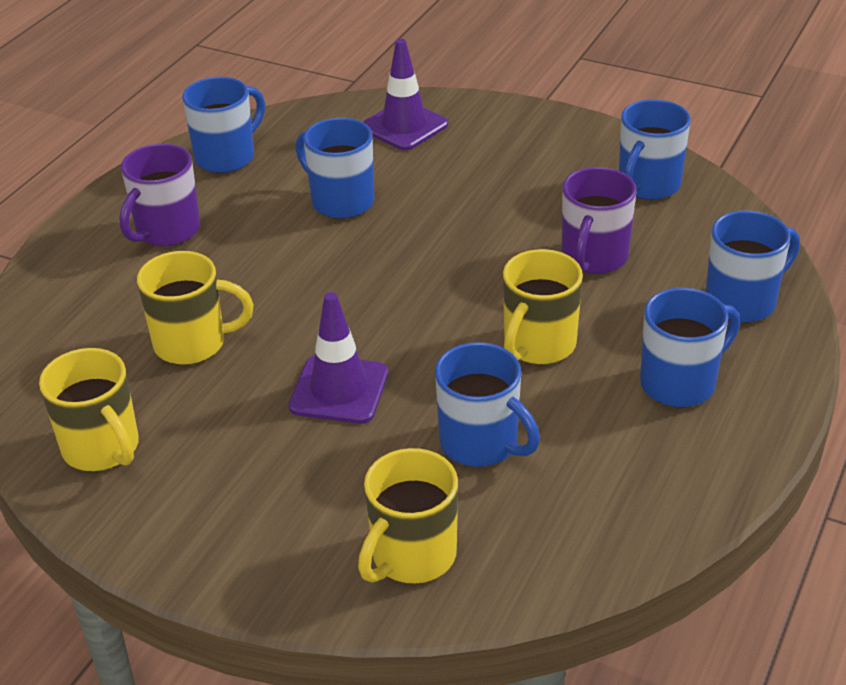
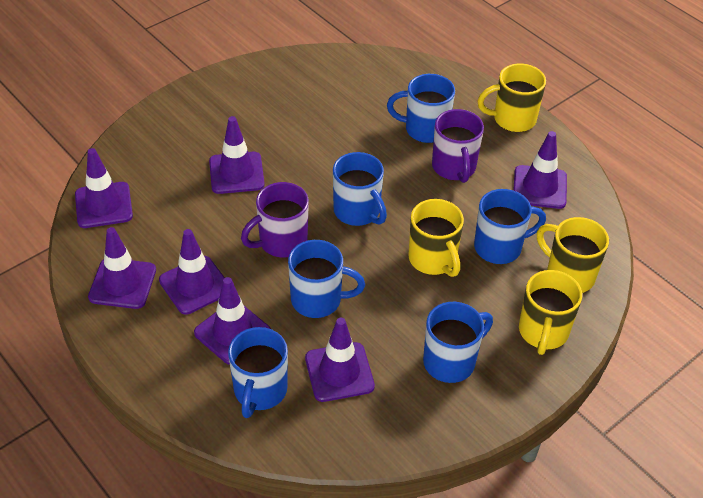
purple traffic cone: 2 -> 7

